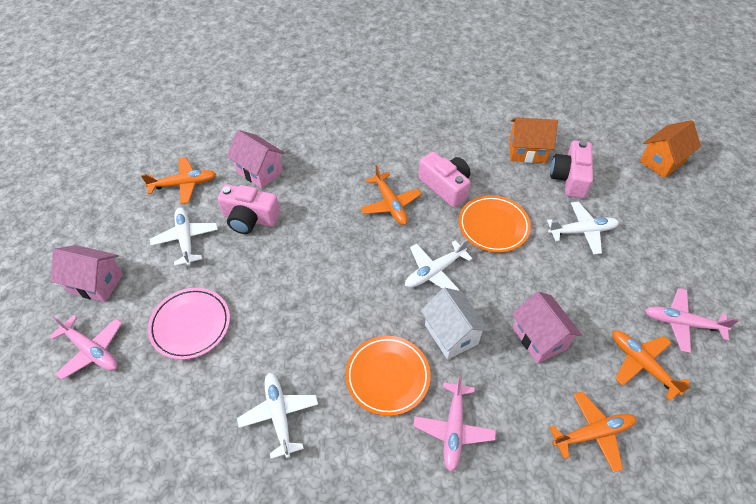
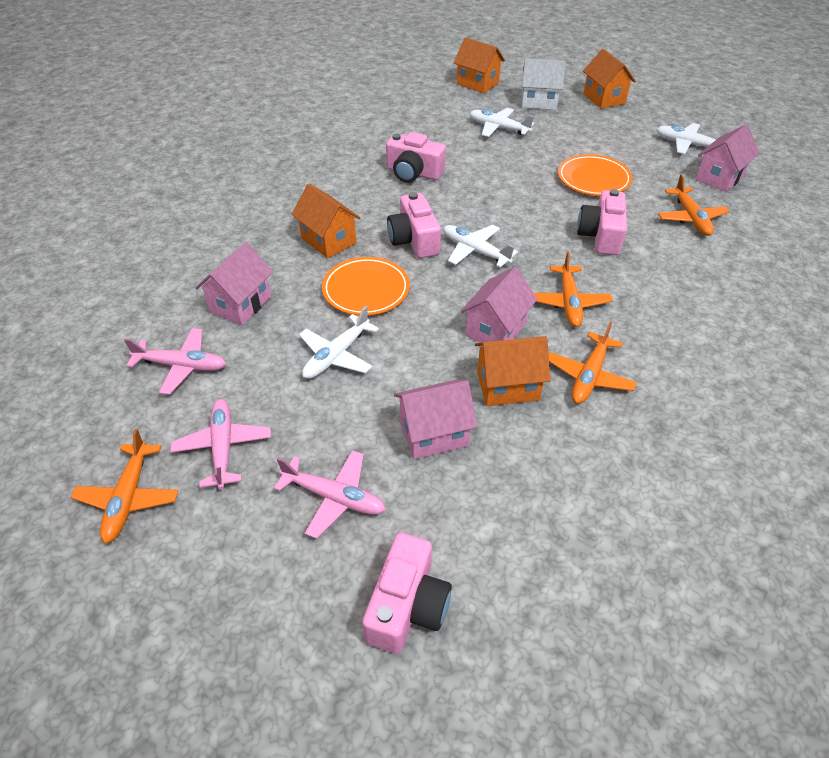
orange house: 2 -> 4
pink camera: 3 -> 4
pink house: 3 -> 4
pink plate: 1 -> 0

